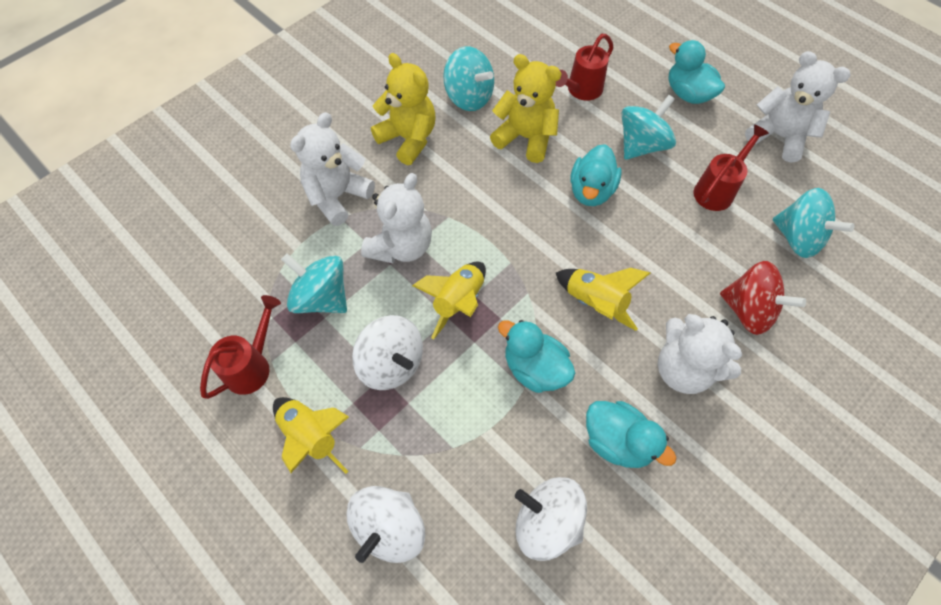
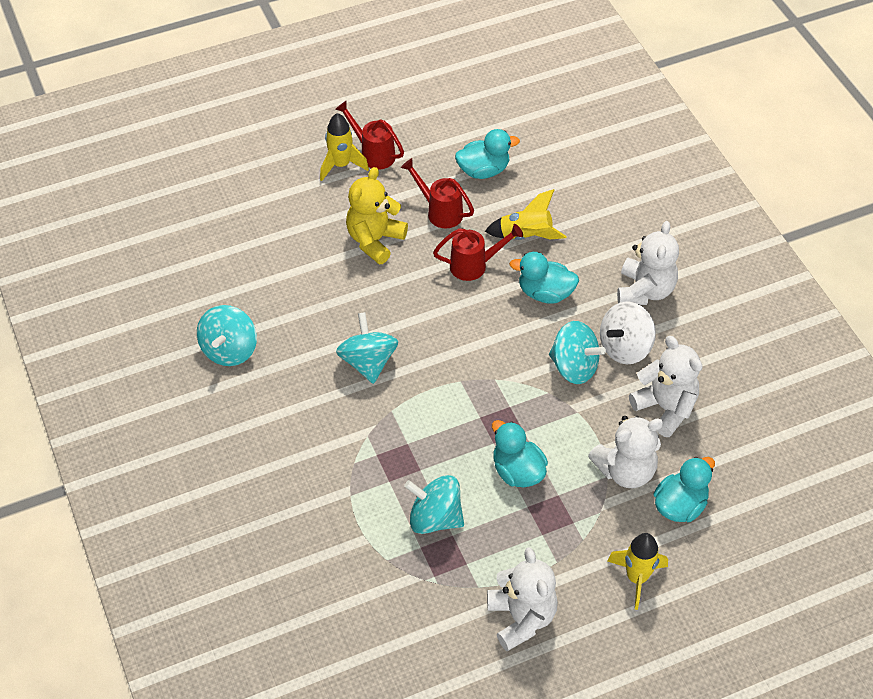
red spinning top: 1 -> 0
white spinning top: 3 -> 1
yellow teddy bear: 2 -> 1

